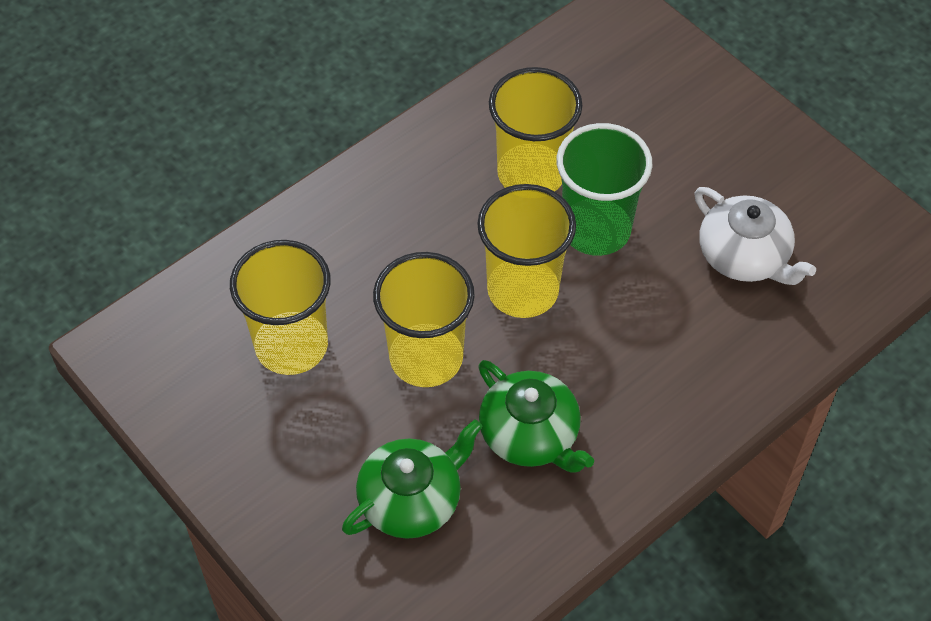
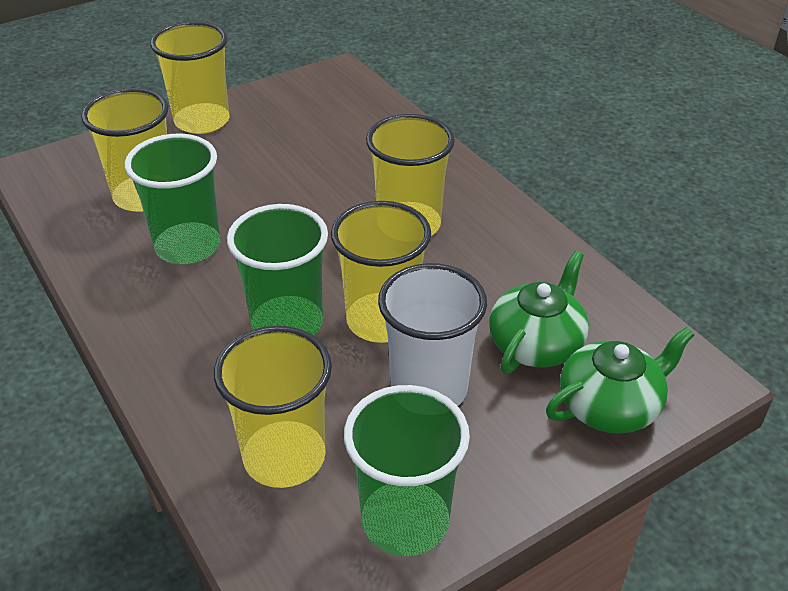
green cup: 1 -> 3
white cup: 0 -> 1
white teapot: 1 -> 0
yellow cup: 4 -> 5

